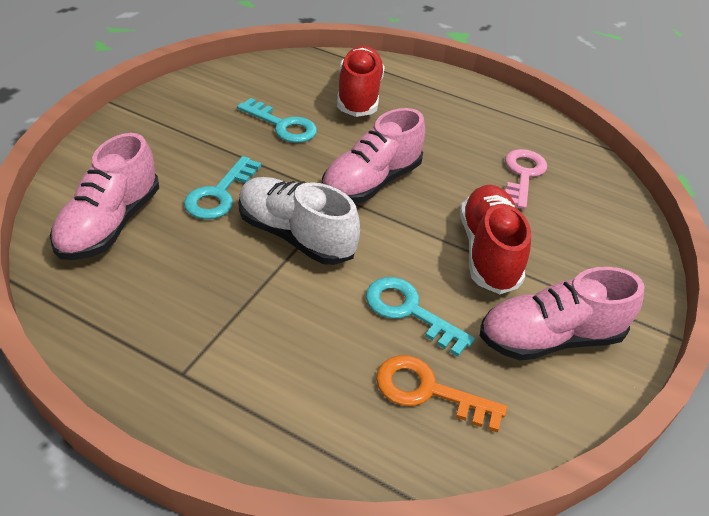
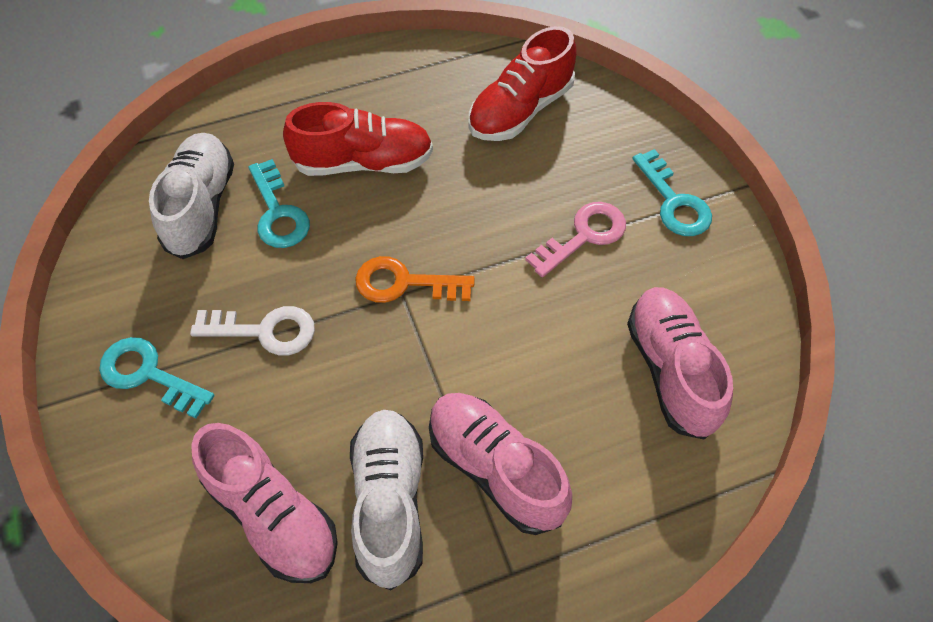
white key: 0 -> 1
white shoe: 1 -> 2

